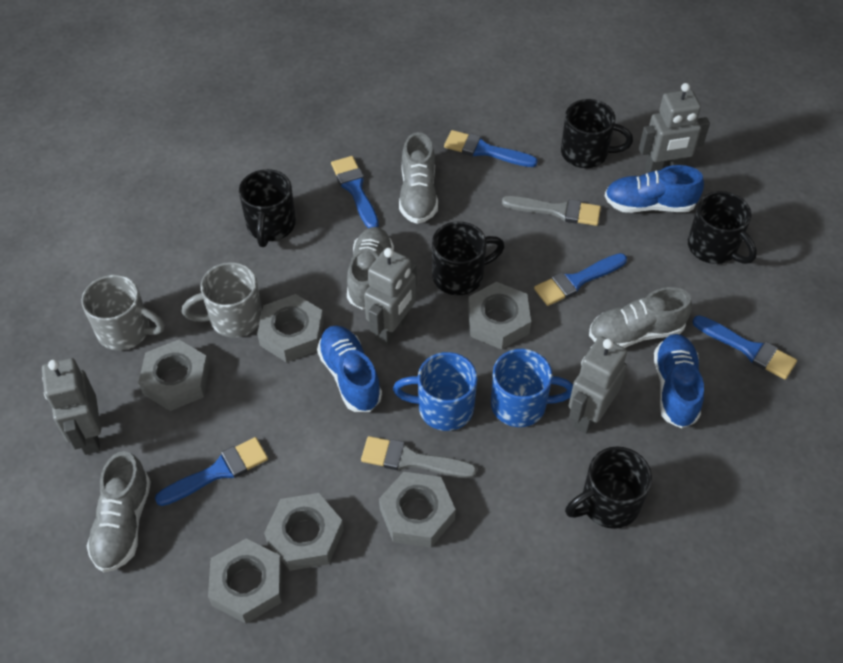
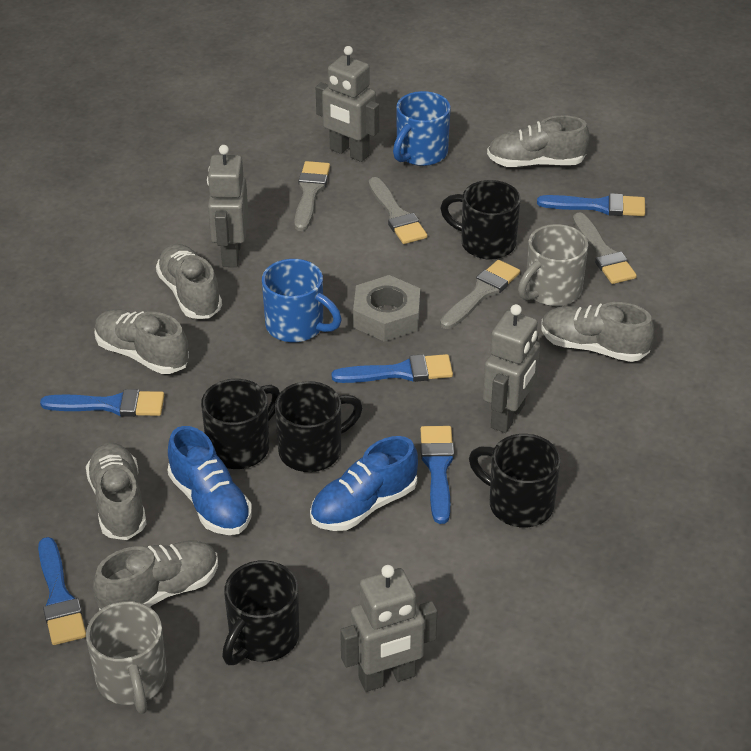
blue shoe: 3 -> 2
grey brush: 2 -> 4
grey nut: 6 -> 1
grey shoe: 4 -> 6

